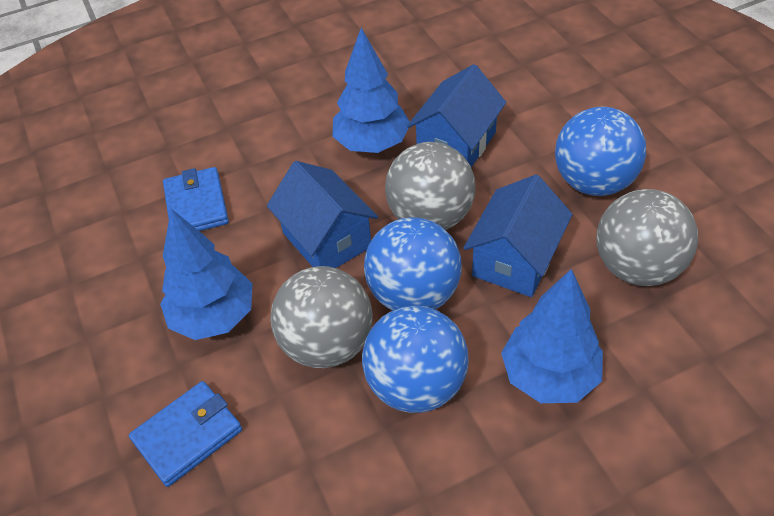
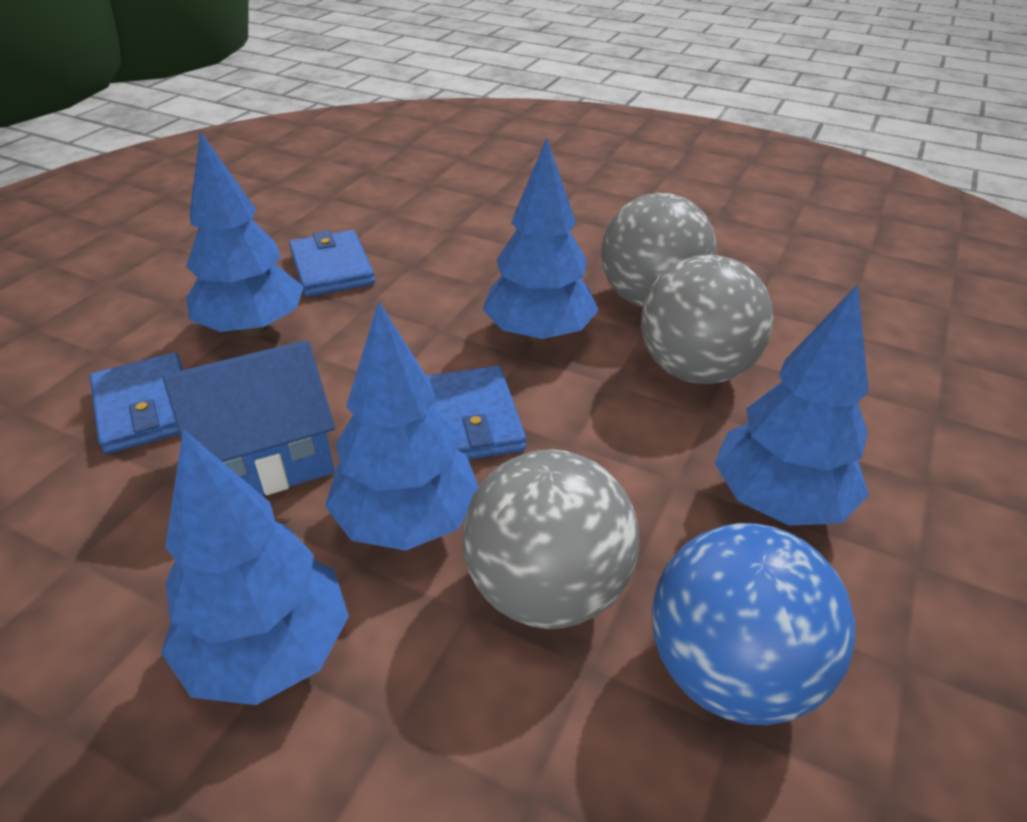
blue ball: 3 -> 1
blue house: 3 -> 1
blue tree: 3 -> 5
blue wallet: 2 -> 3

